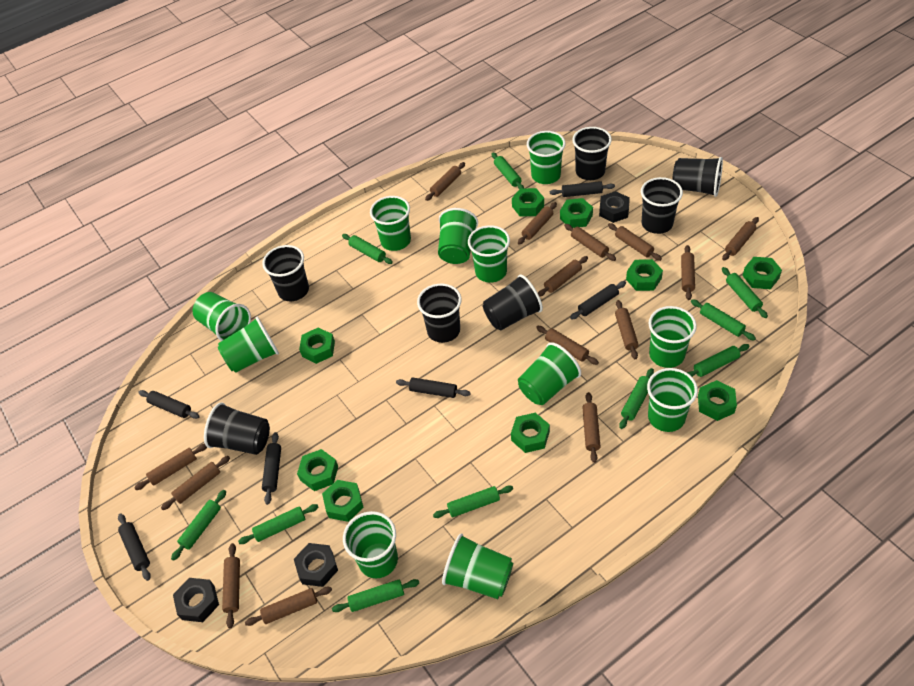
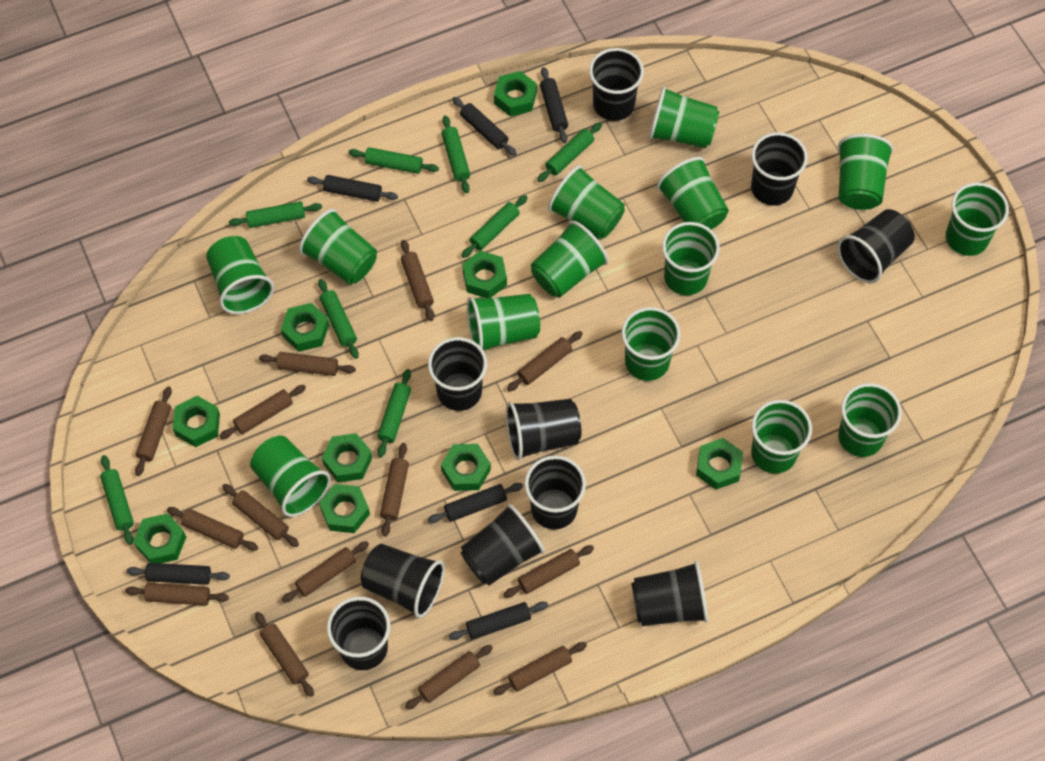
black cup: 7 -> 10
black nut: 3 -> 0
green cup: 11 -> 14
green rolling pin: 10 -> 8

